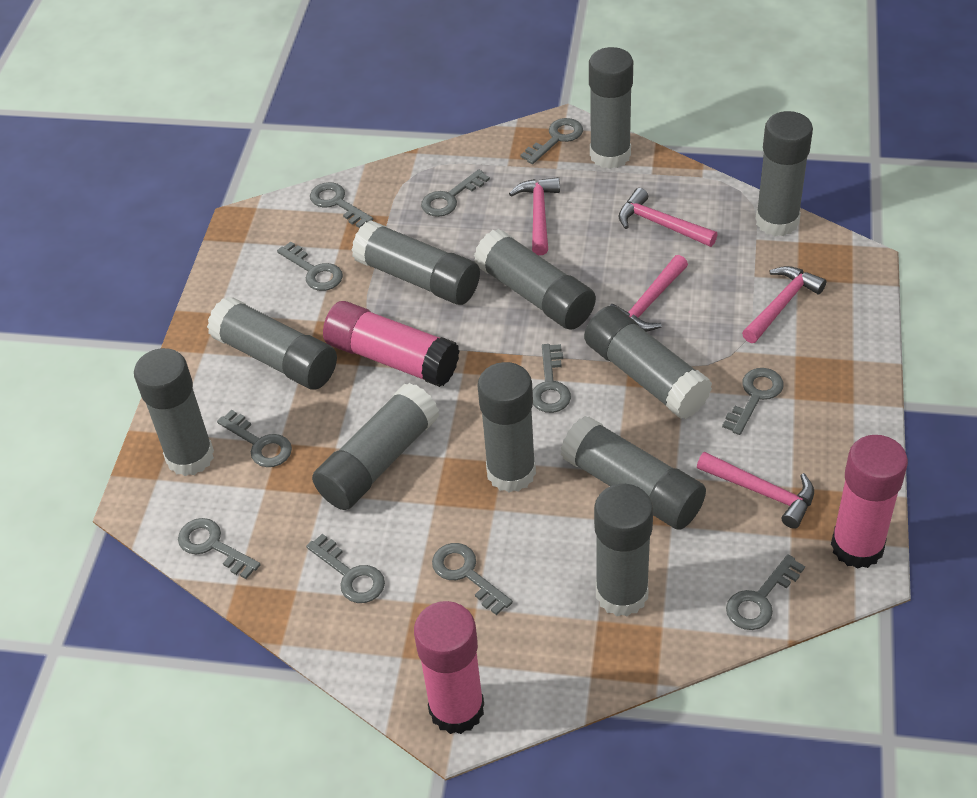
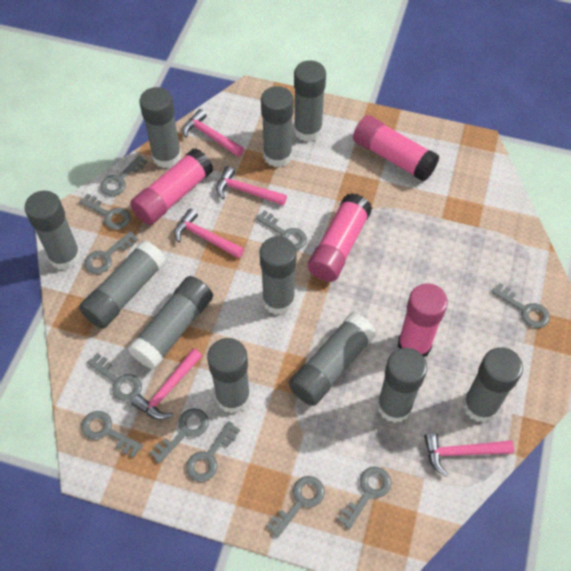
pink glue stick: 3 -> 4

